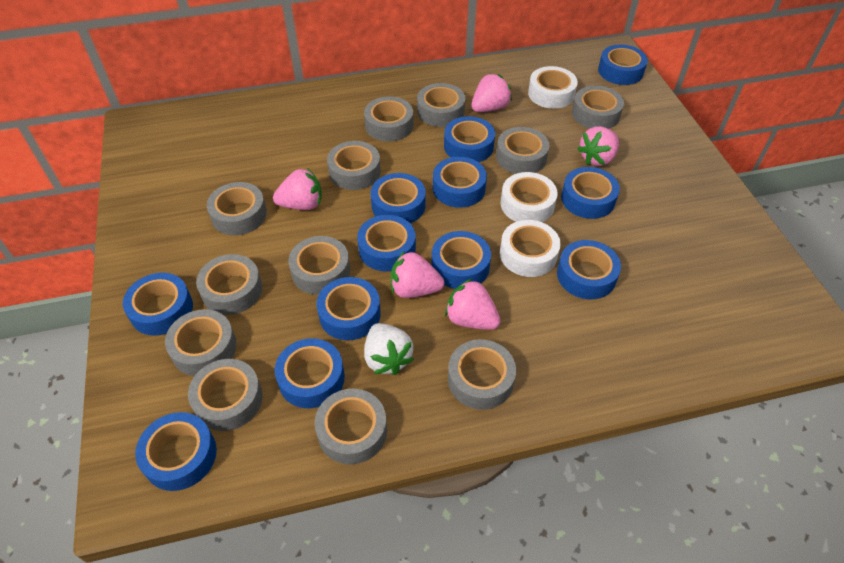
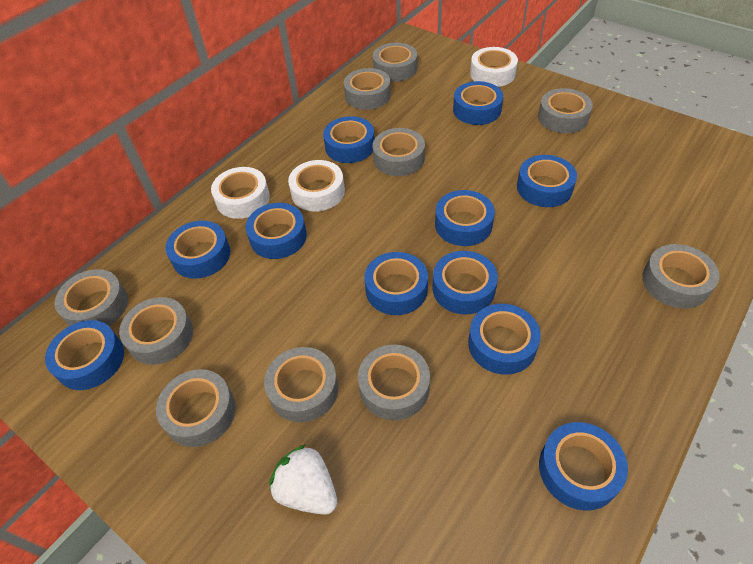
blue tape: 12 -> 11
grey tape: 12 -> 10
pink strawberry: 5 -> 0

